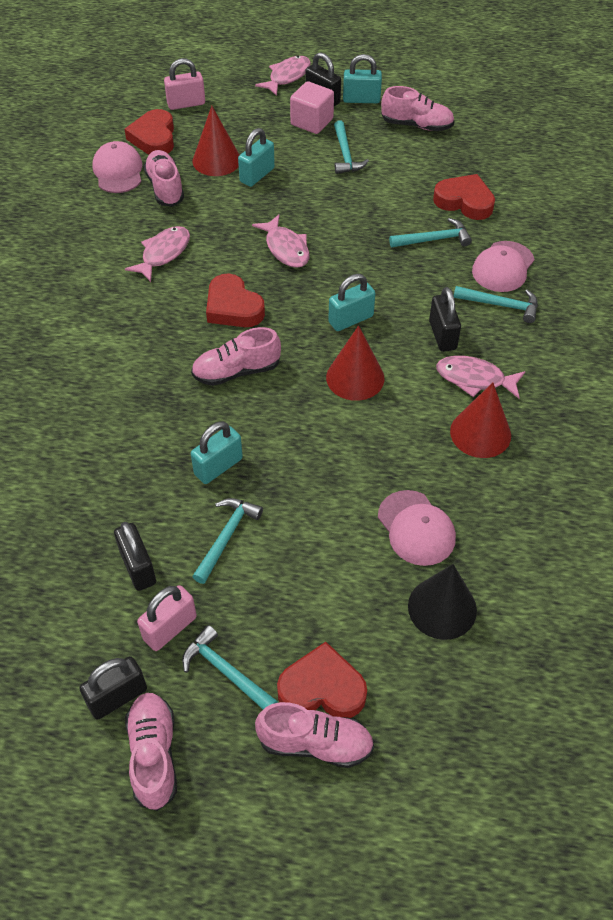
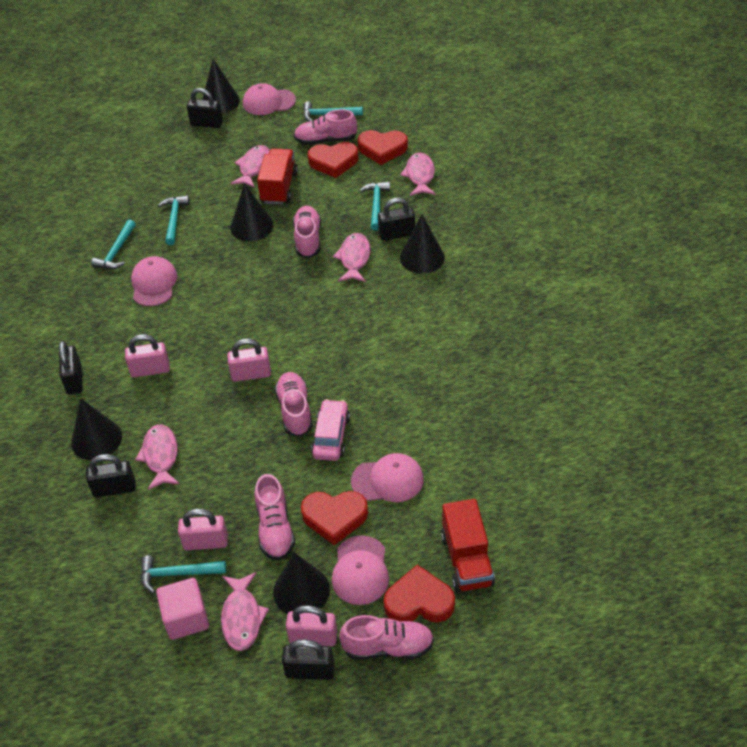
black cone: 1 -> 5
black padlock: 4 -> 5
pink cap: 3 -> 4
pink car: 0 -> 1
pink fish: 4 -> 5
pink padlock: 2 -> 4
red cone: 3 -> 0
red truck: 0 -> 2
turquoise padlock: 4 -> 0

